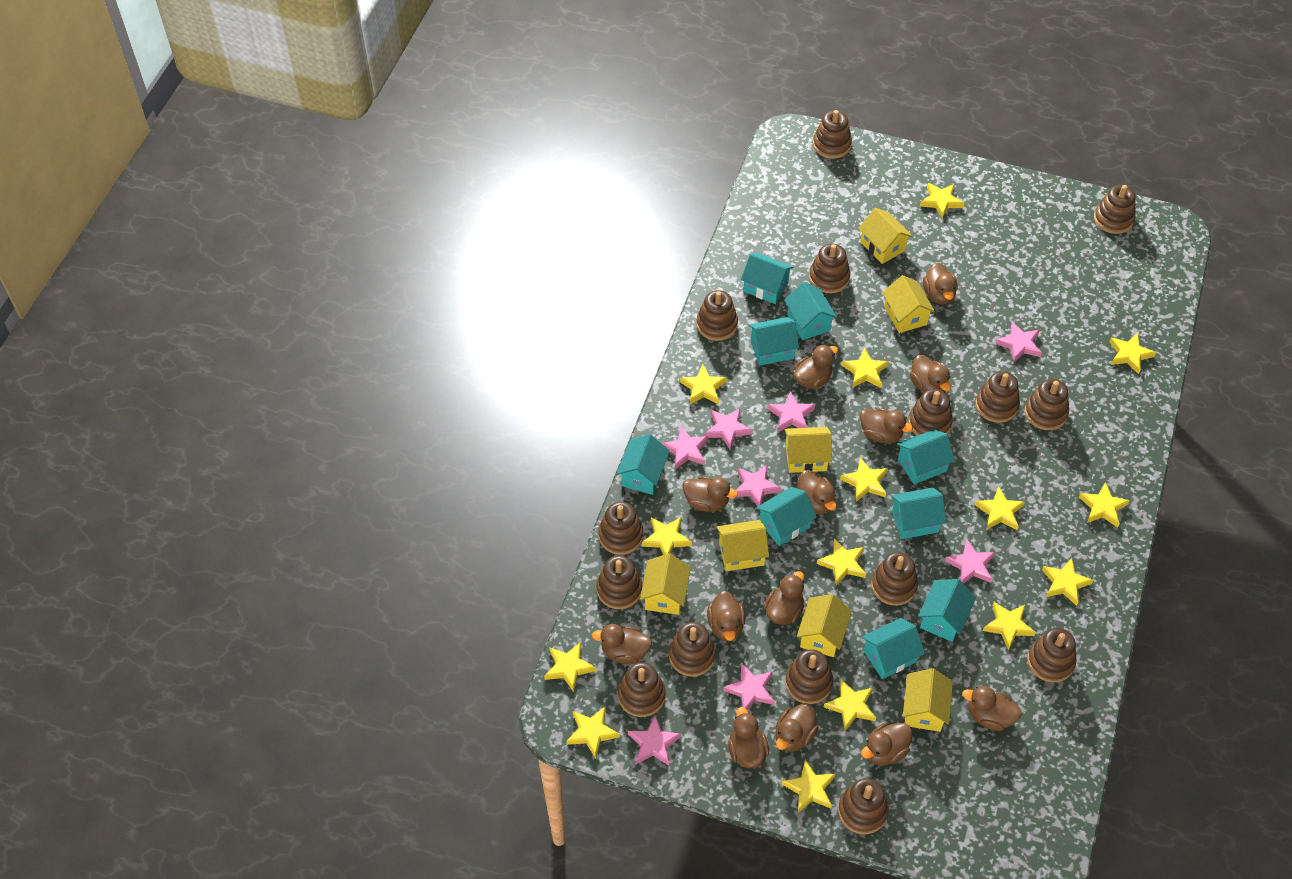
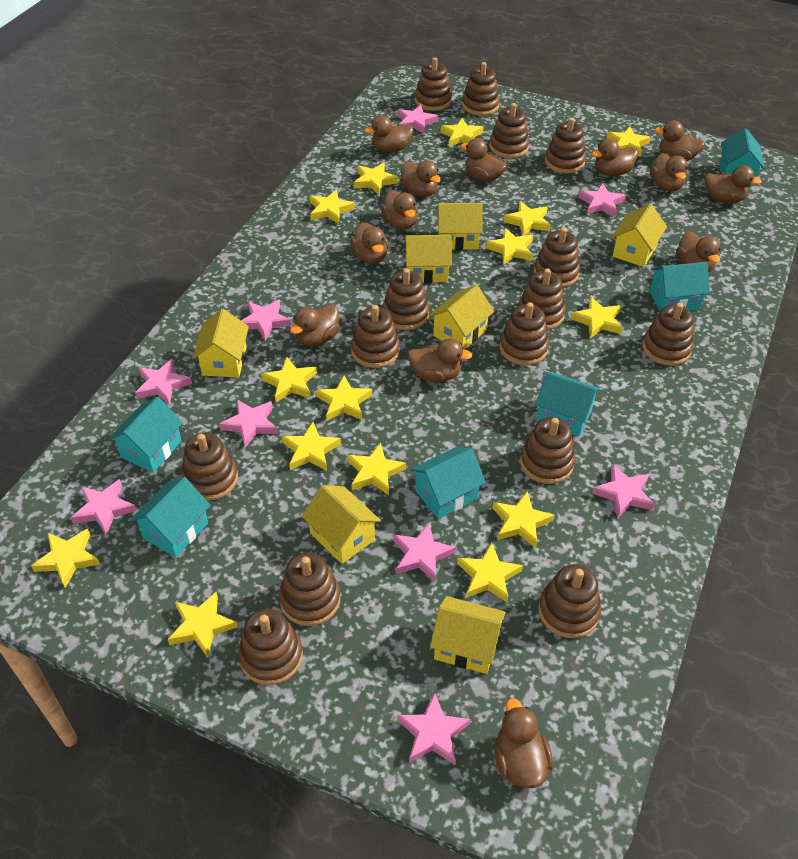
pink star: 8 -> 9
turquoise house: 9 -> 6

